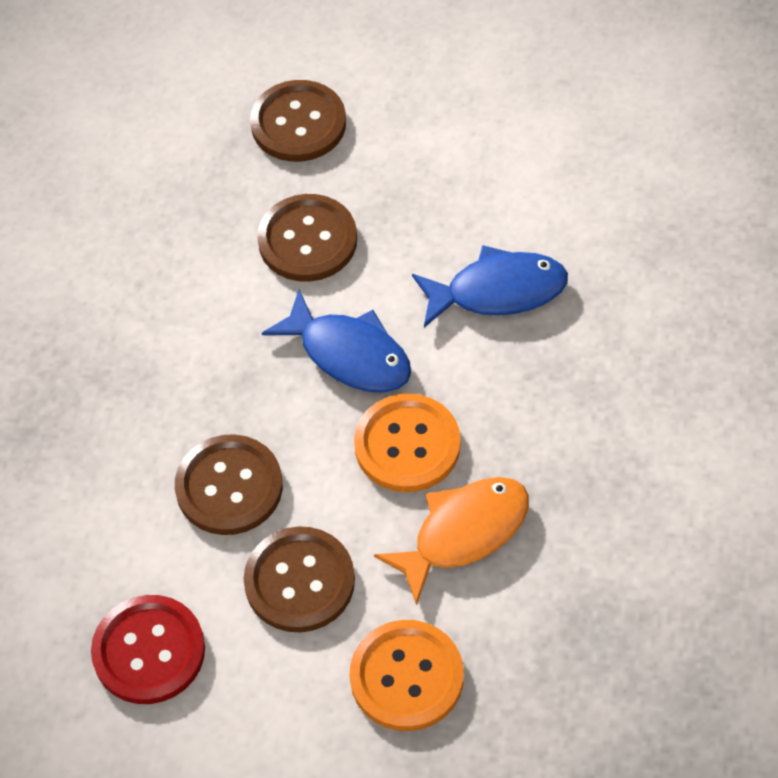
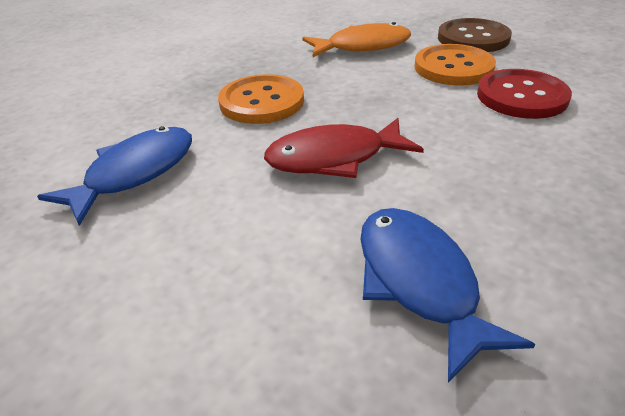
brown button: 4 -> 1
red fish: 0 -> 1

